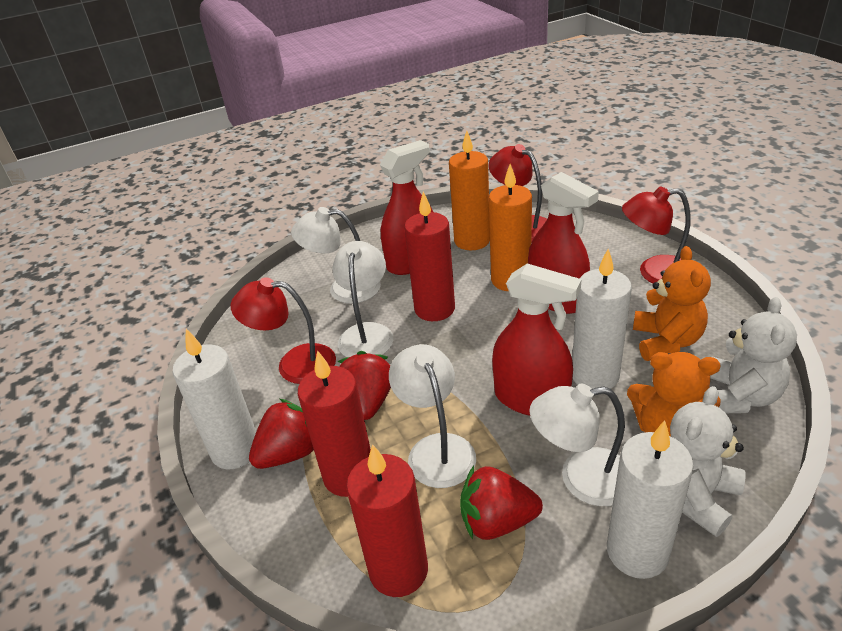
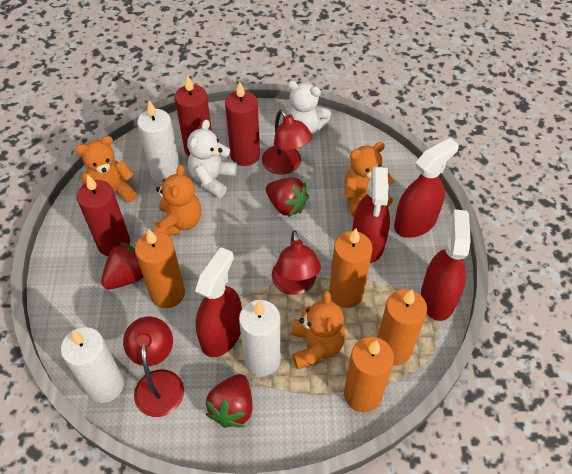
orange candle: 2 -> 4
orange teddy bear: 2 -> 4
red spray bottle: 3 -> 4
white lamp: 4 -> 0

